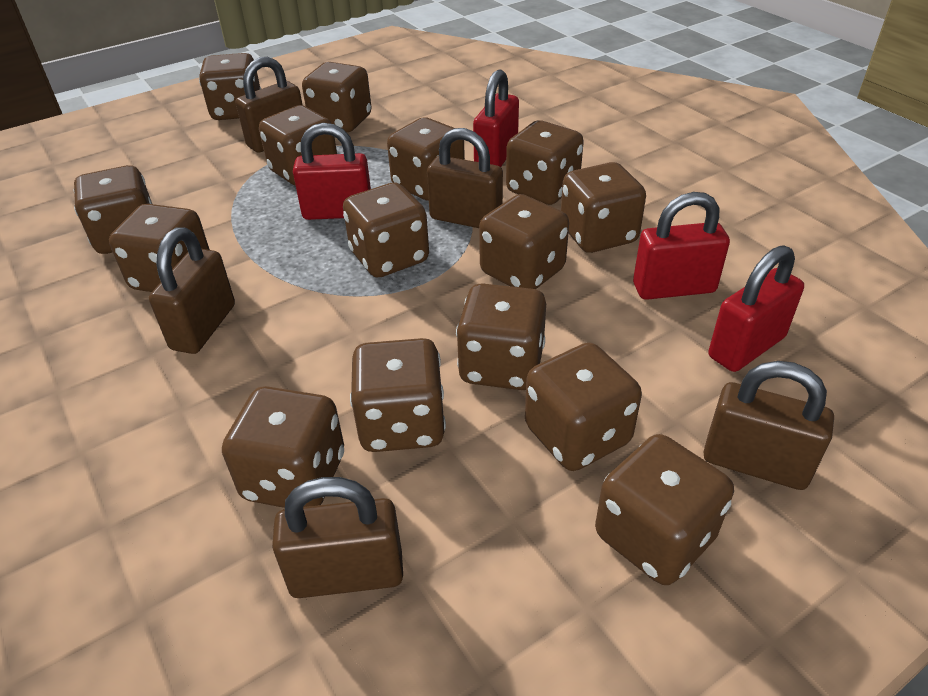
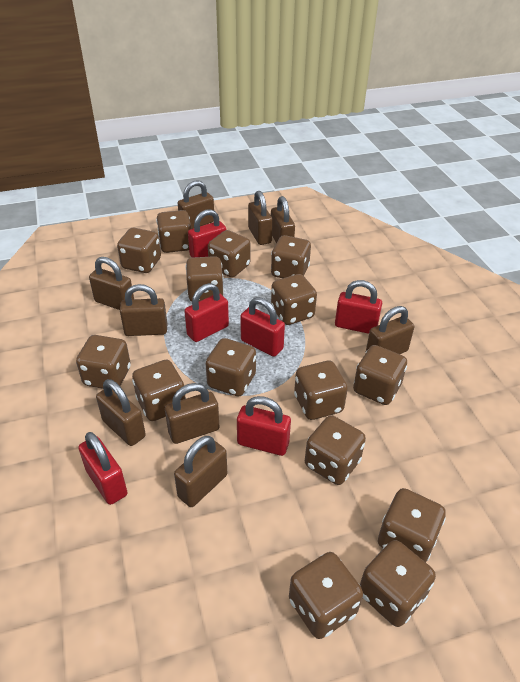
brown padlock: 5 -> 9
red padlock: 4 -> 6

